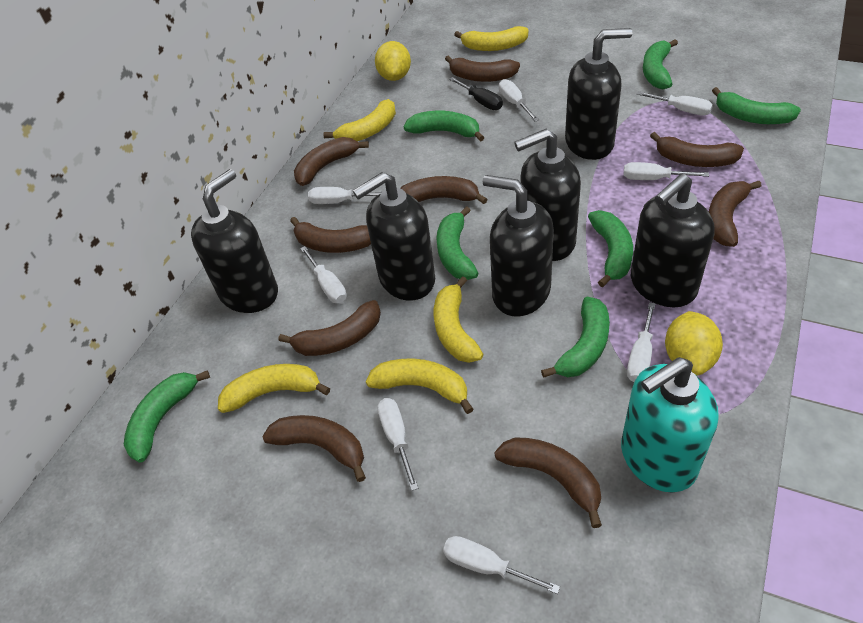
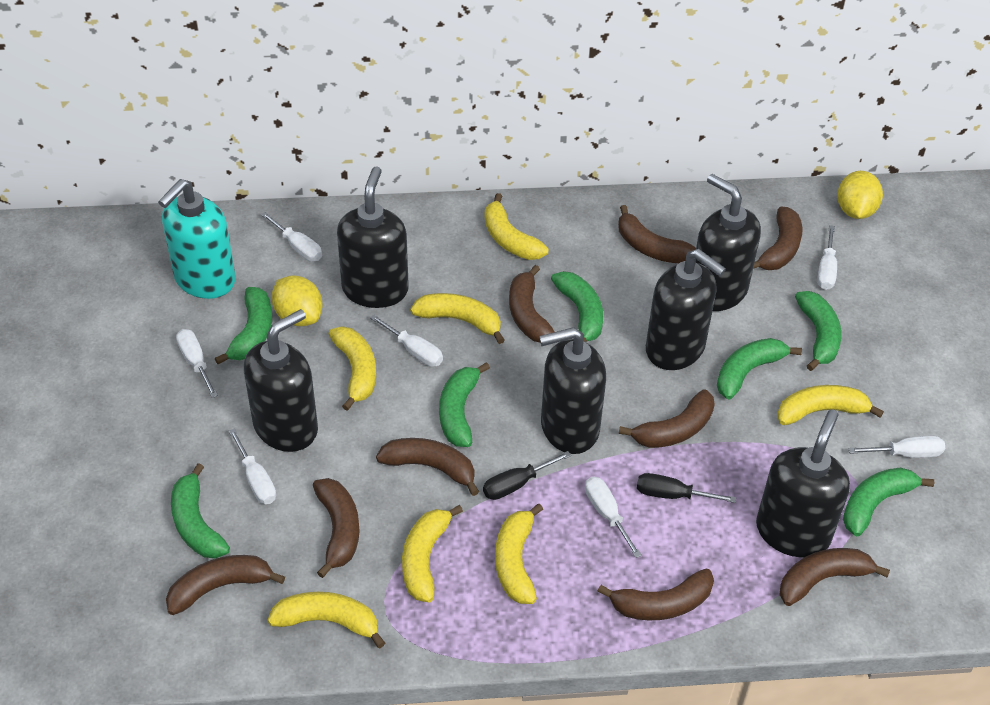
black screwdriver: 1 -> 2
white screwdriver: 8 -> 7
yellow banana: 5 -> 7

